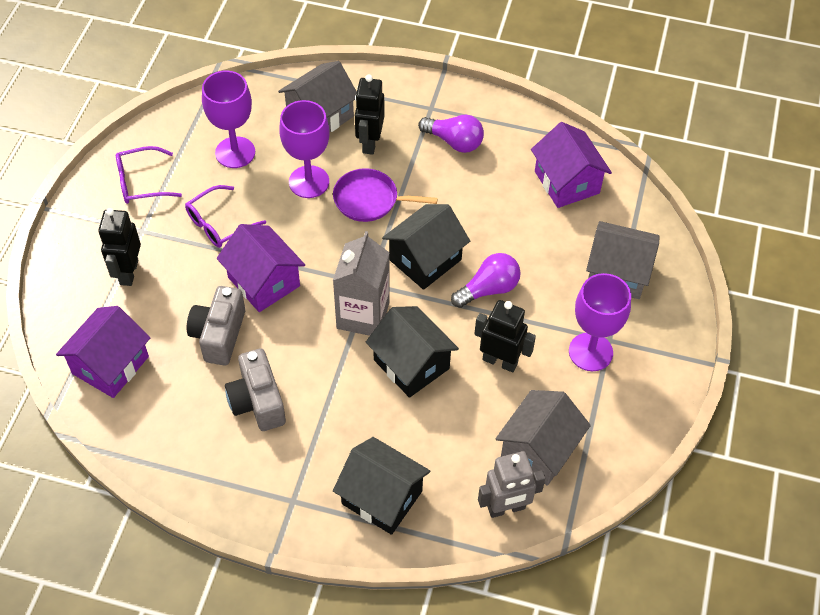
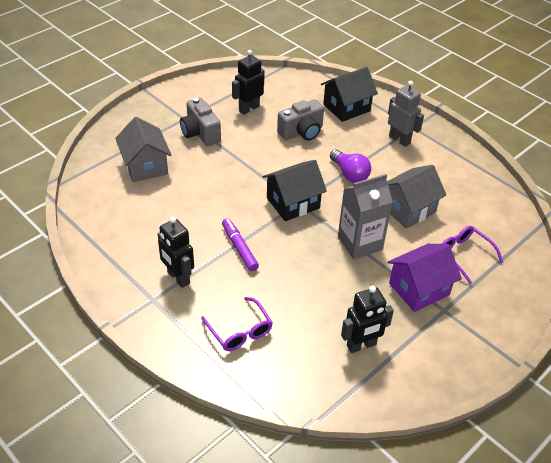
black house: 3 -> 2
grey house: 3 -> 2
purple goblet: 3 -> 0
purple house: 3 -> 1
purple light bulb: 2 -> 1
purple marker: 0 -> 1
purple pan: 1 -> 0

